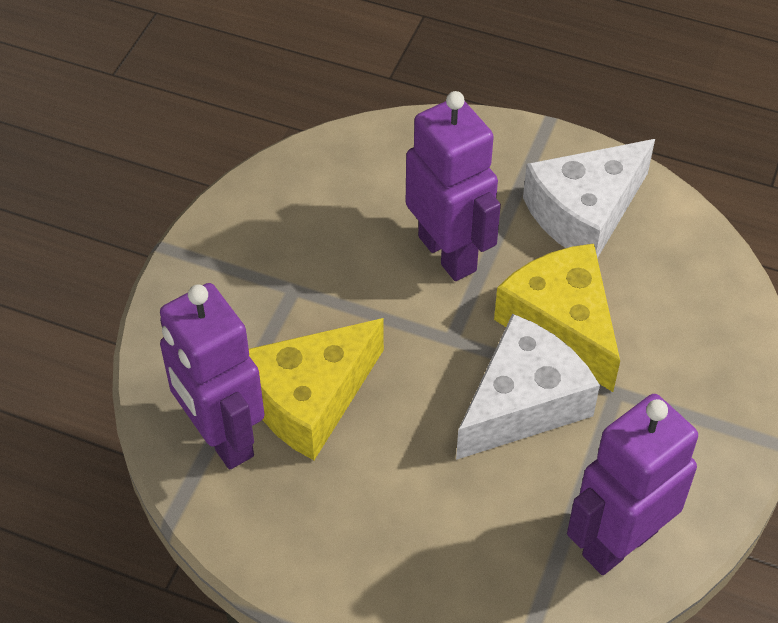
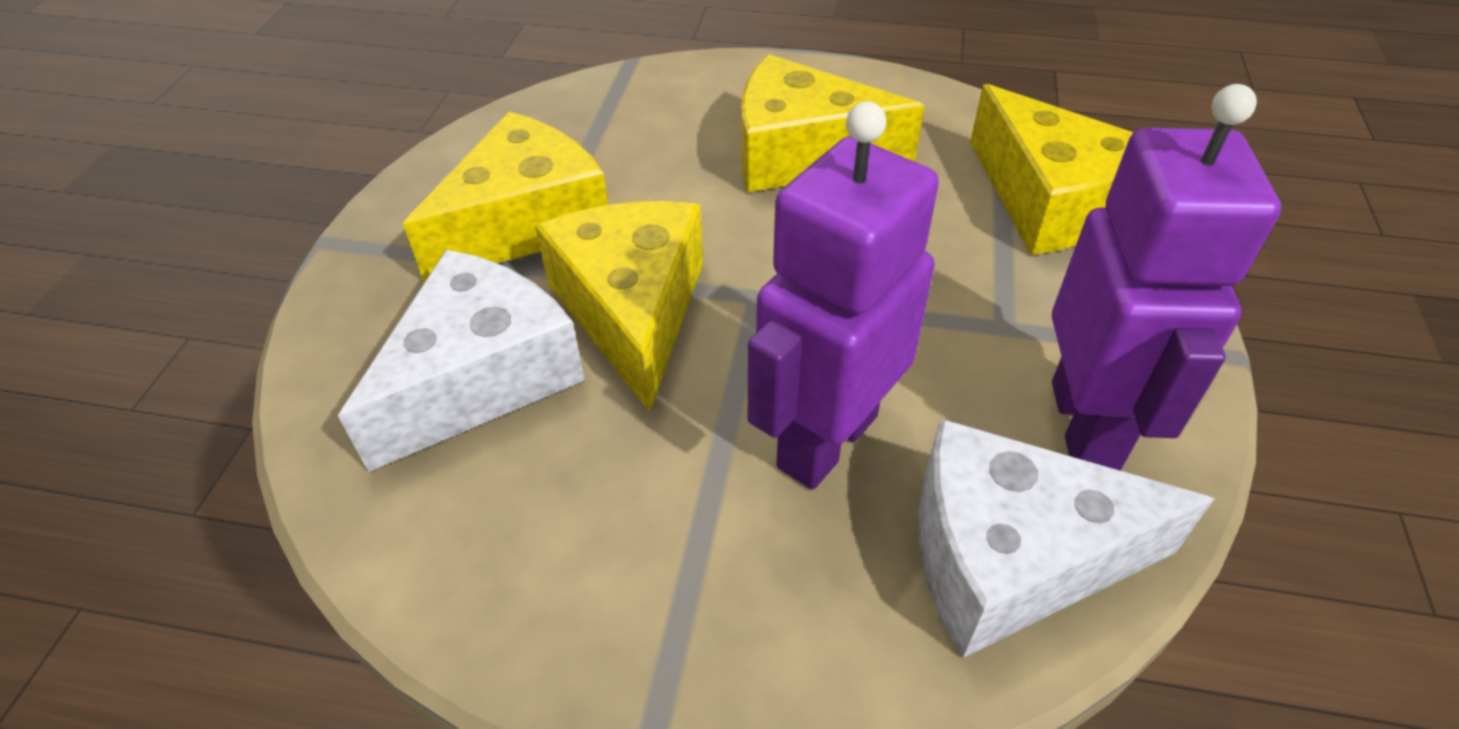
purple robot: 3 -> 2
yellow cheese: 2 -> 4

